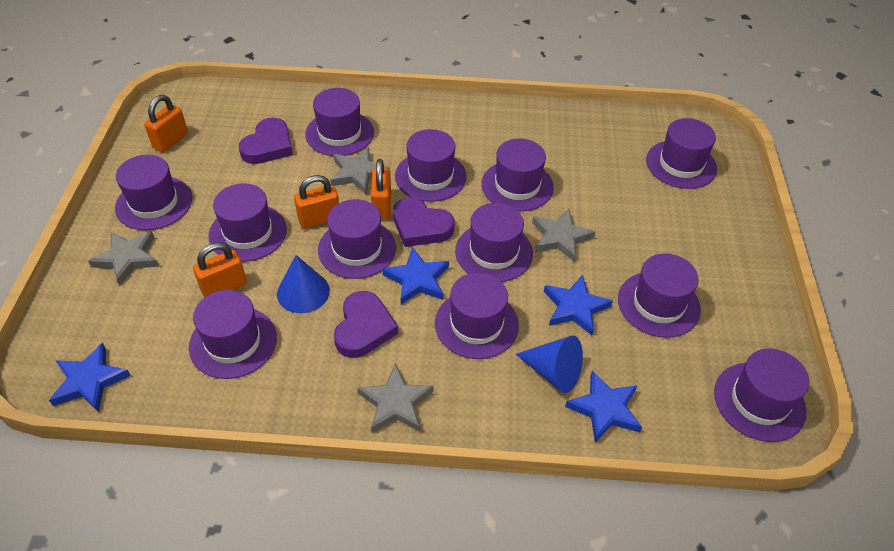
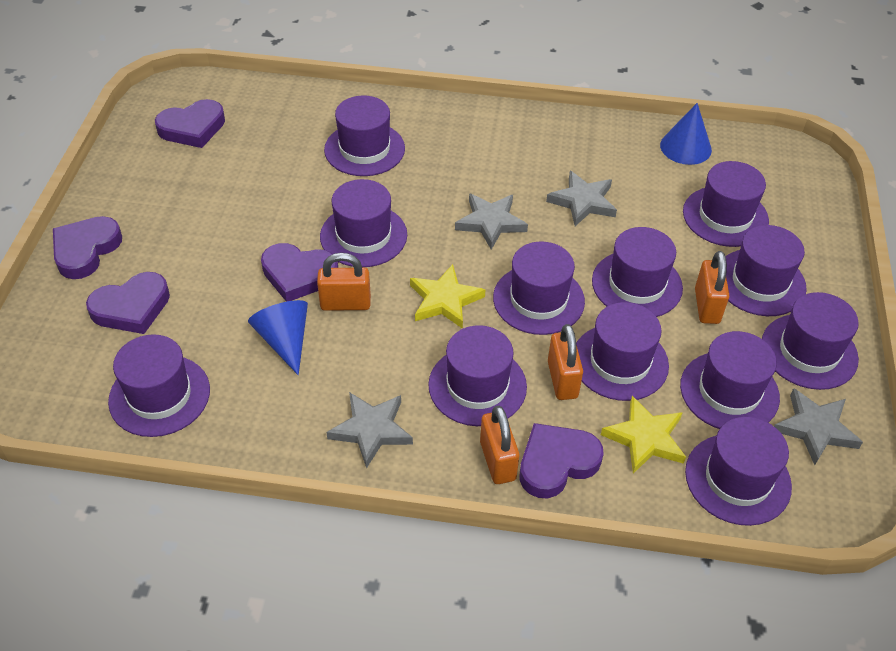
blue star: 4 -> 0
purple heart: 3 -> 5
yellow star: 0 -> 2

